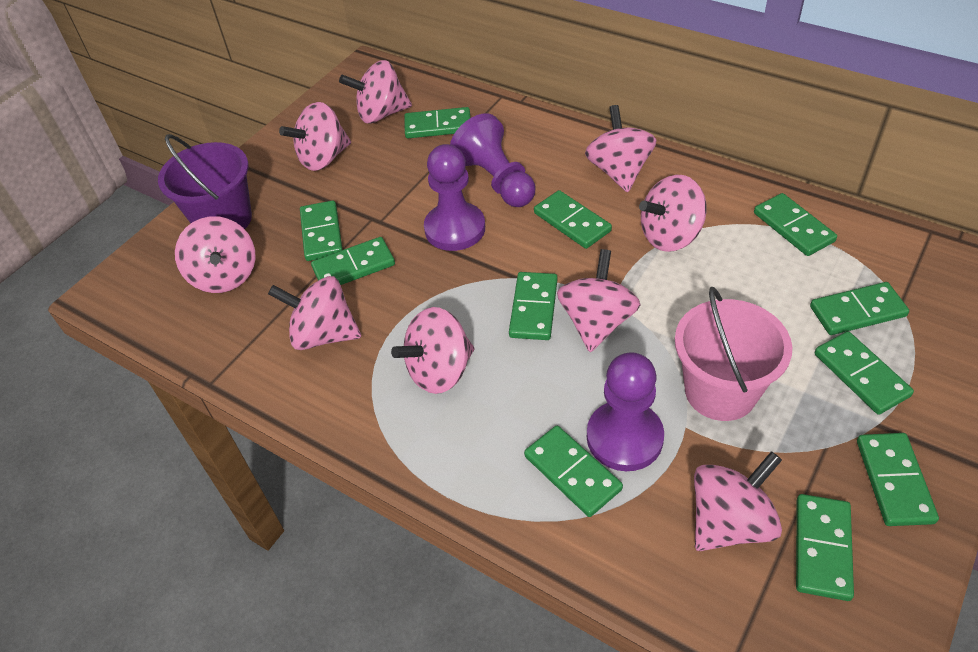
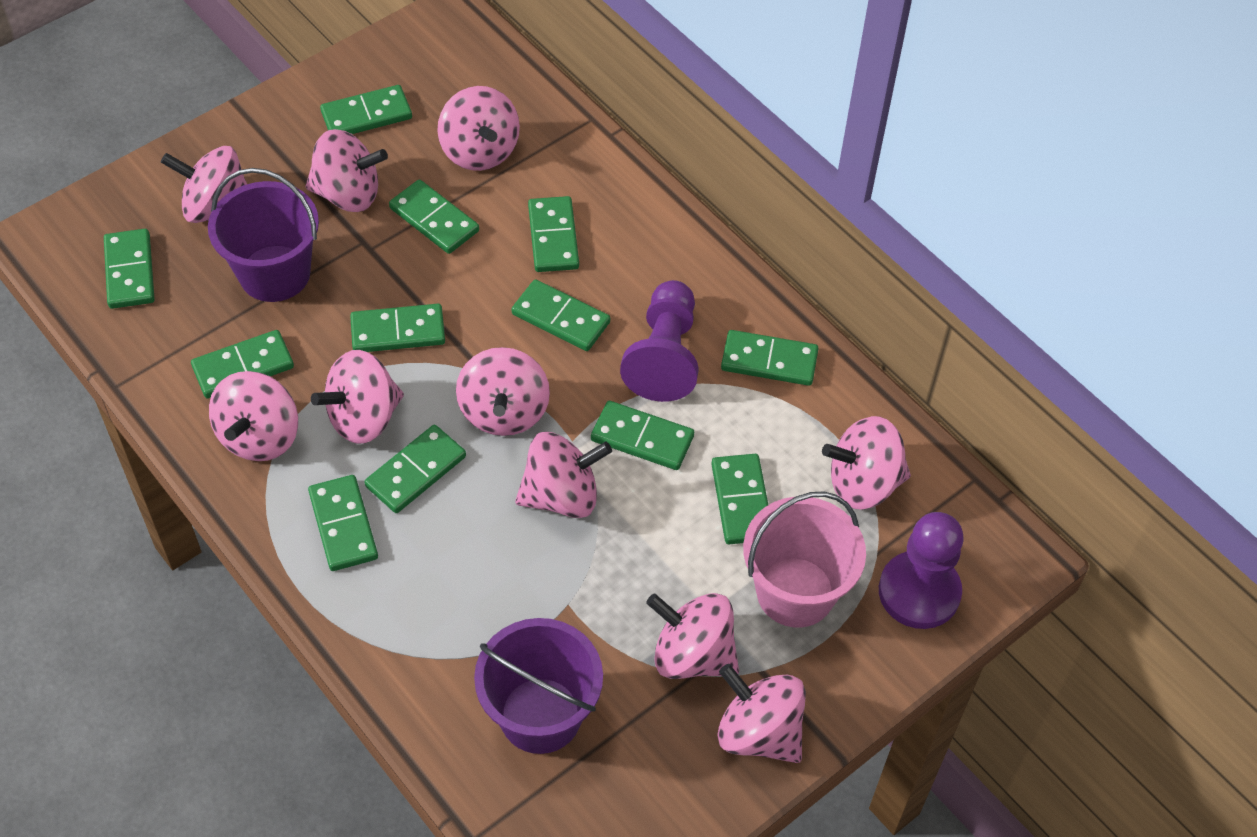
green domino: 11 -> 12
pink spinning top: 9 -> 10
purple bucket: 1 -> 2
purple pawn: 3 -> 2

